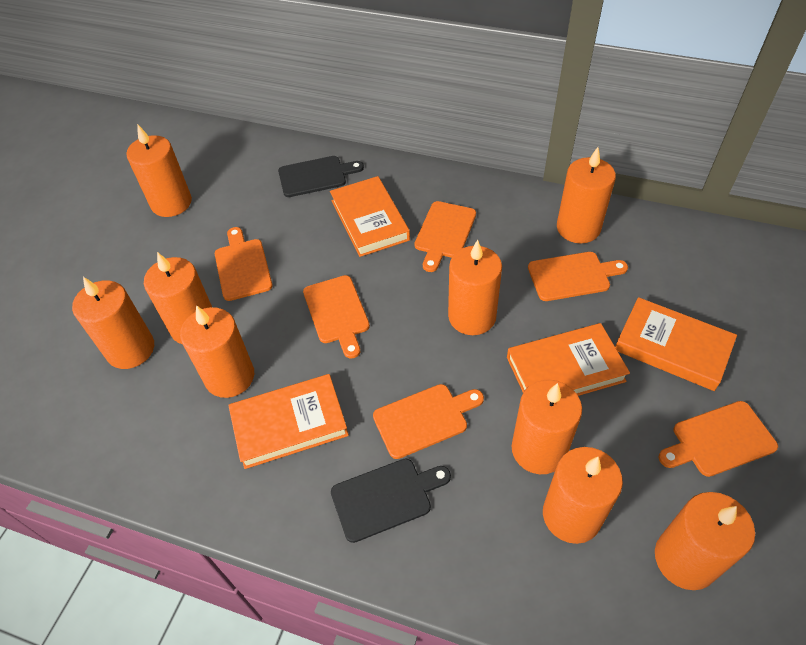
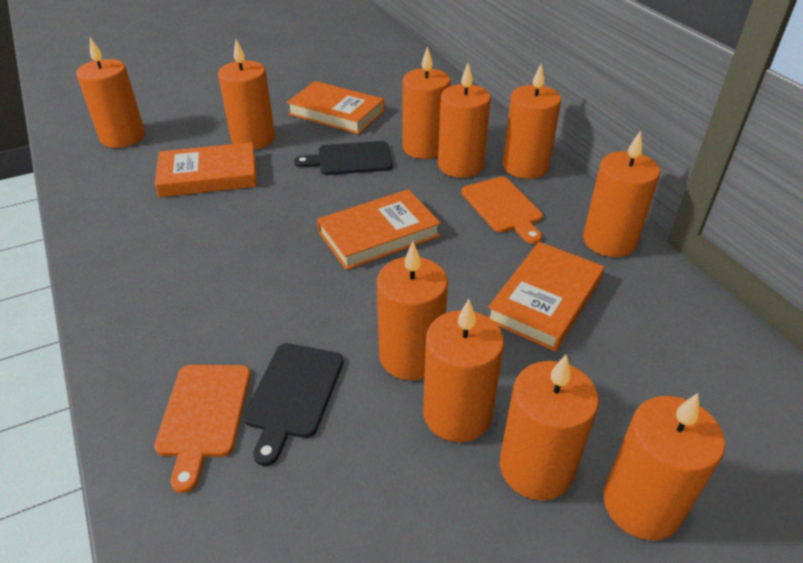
orange candle: 9 -> 10
orange cutting board: 6 -> 2

